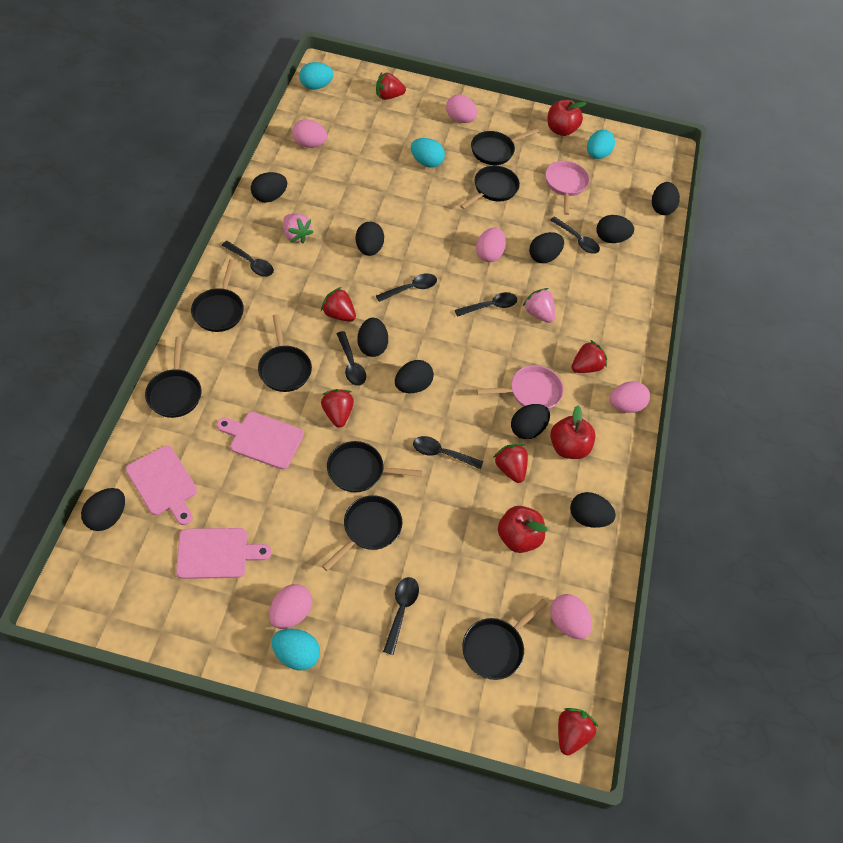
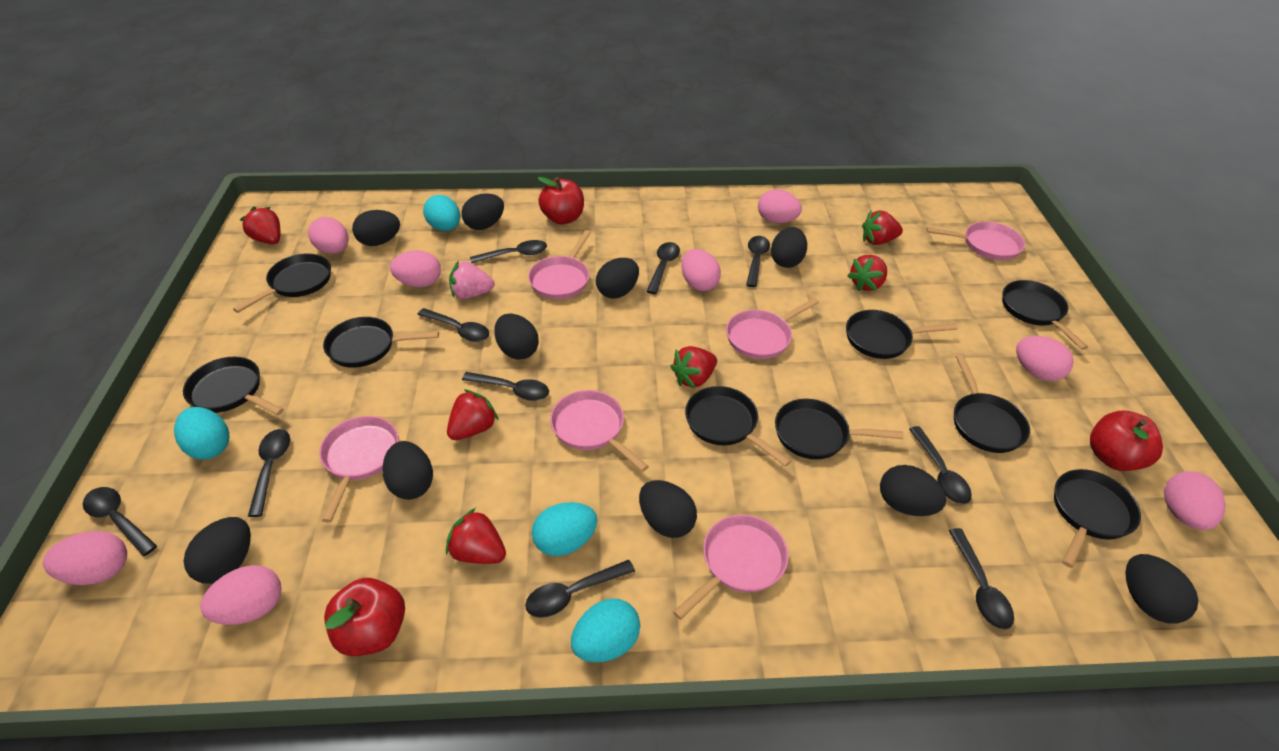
black pan: 8 -> 9
black spoon: 7 -> 10
pink cutting board: 3 -> 0
pink egg: 6 -> 8
pink pan: 2 -> 6
pink strawberry: 2 -> 1

